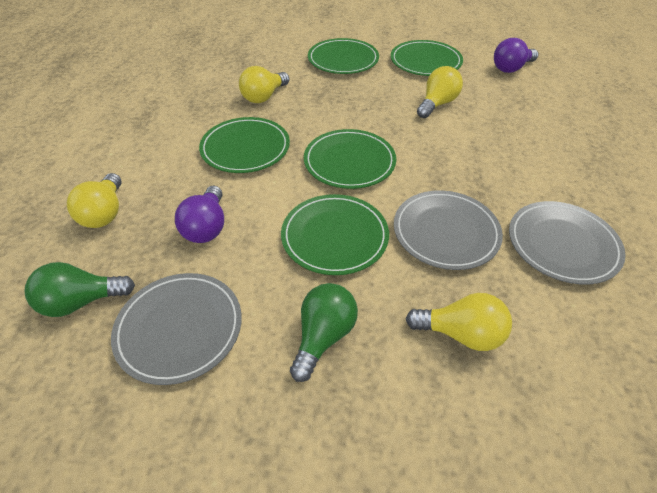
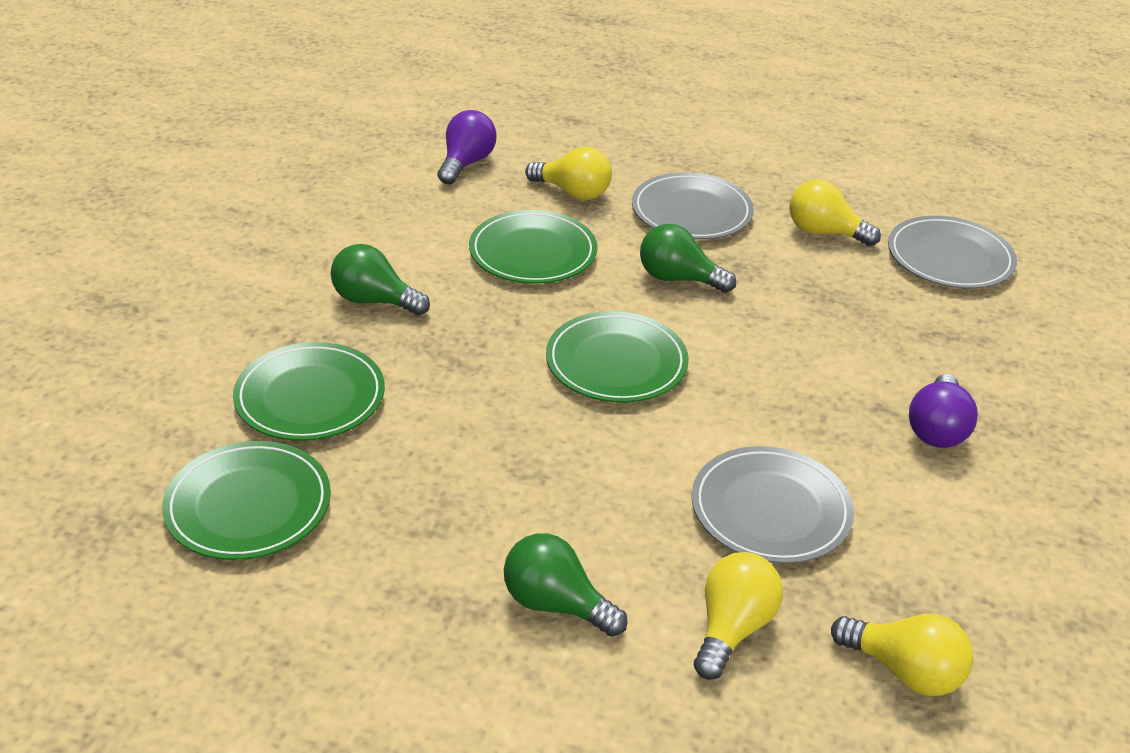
green light bulb: 2 -> 3
green plate: 5 -> 4

